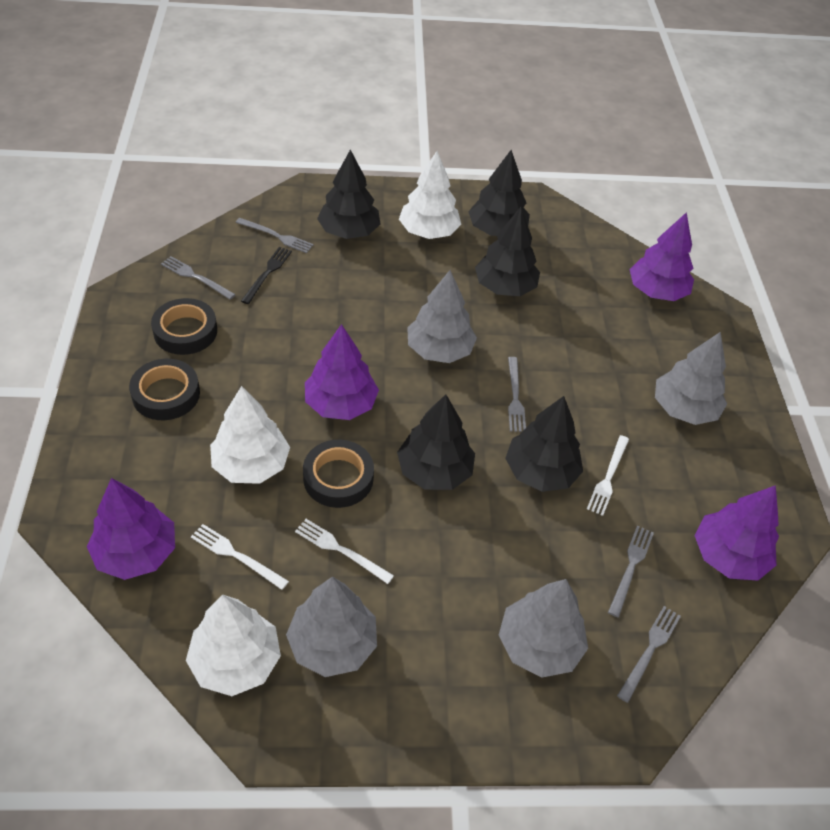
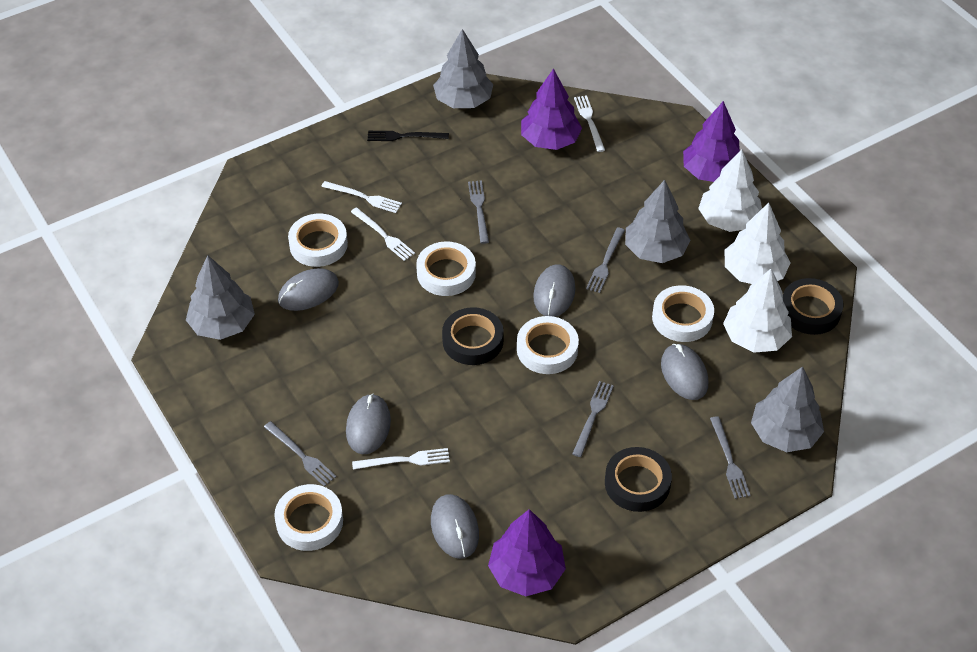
black tree: 5 -> 0
grey mouse: 0 -> 5
purple tree: 4 -> 3
white fork: 3 -> 4
white tape: 0 -> 5

